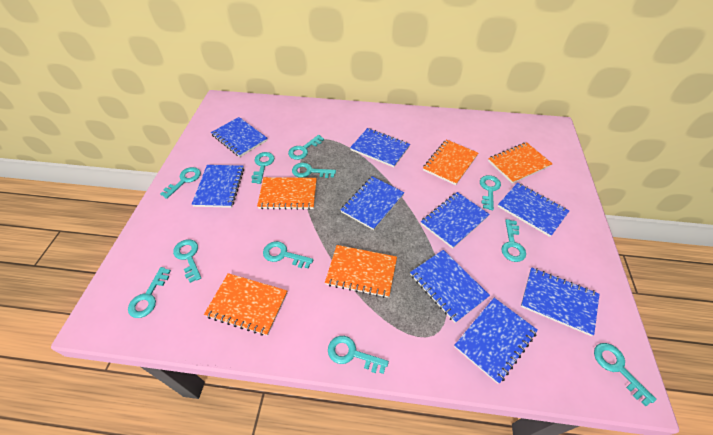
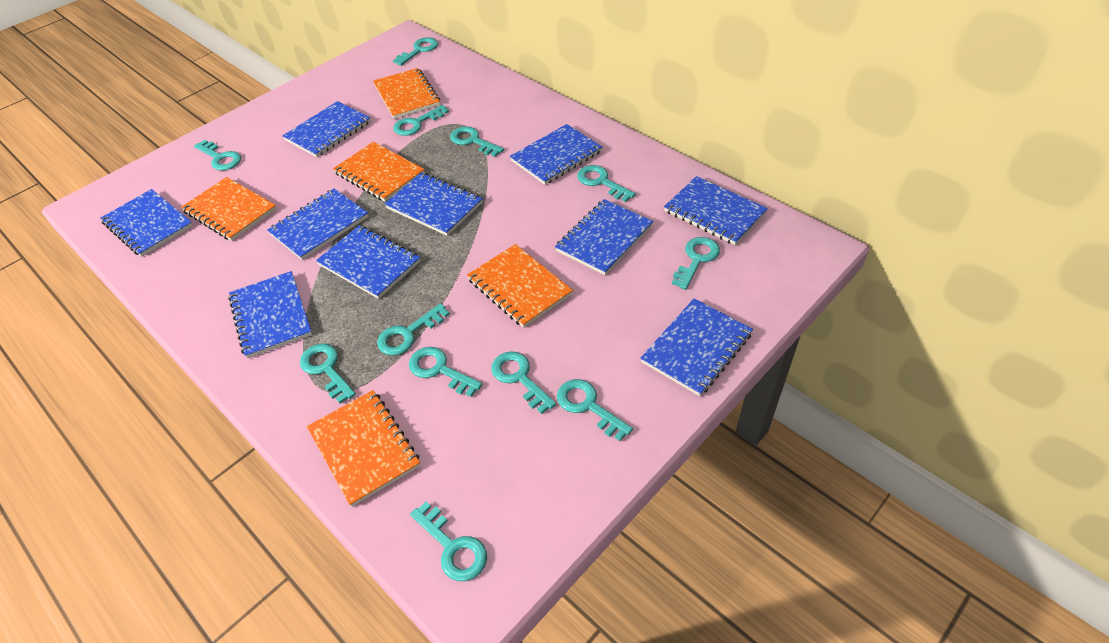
blue notebook: 9 -> 10
turquoise key: 11 -> 12

